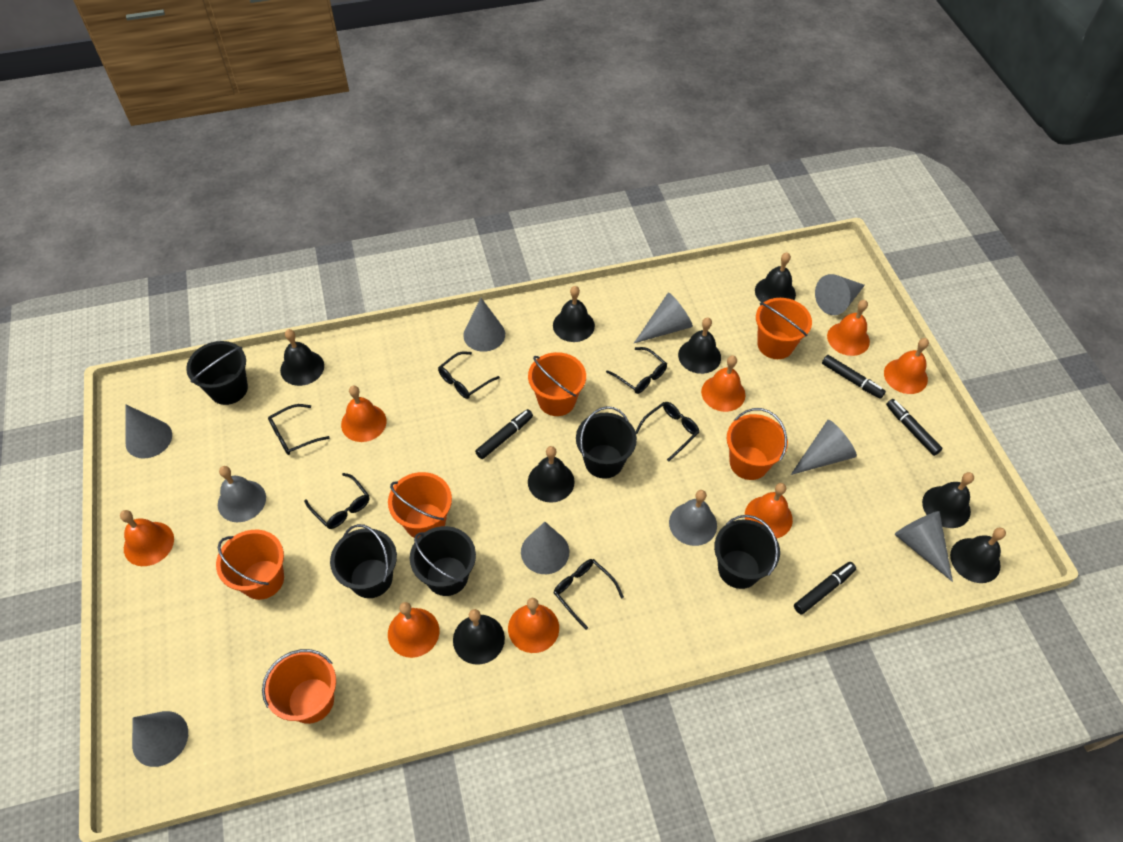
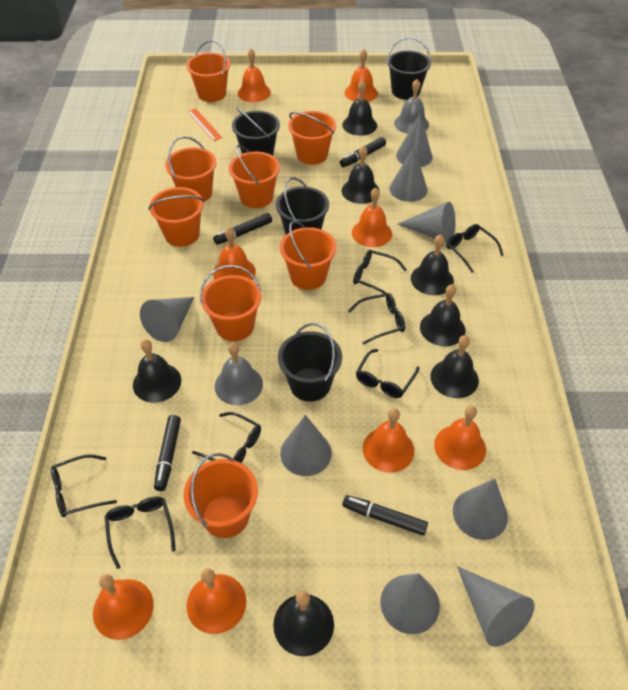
black bell: 8 -> 7
black bucket: 5 -> 4
black glasses: 6 -> 7
orange bucket: 6 -> 8
orange ruler: 0 -> 1

